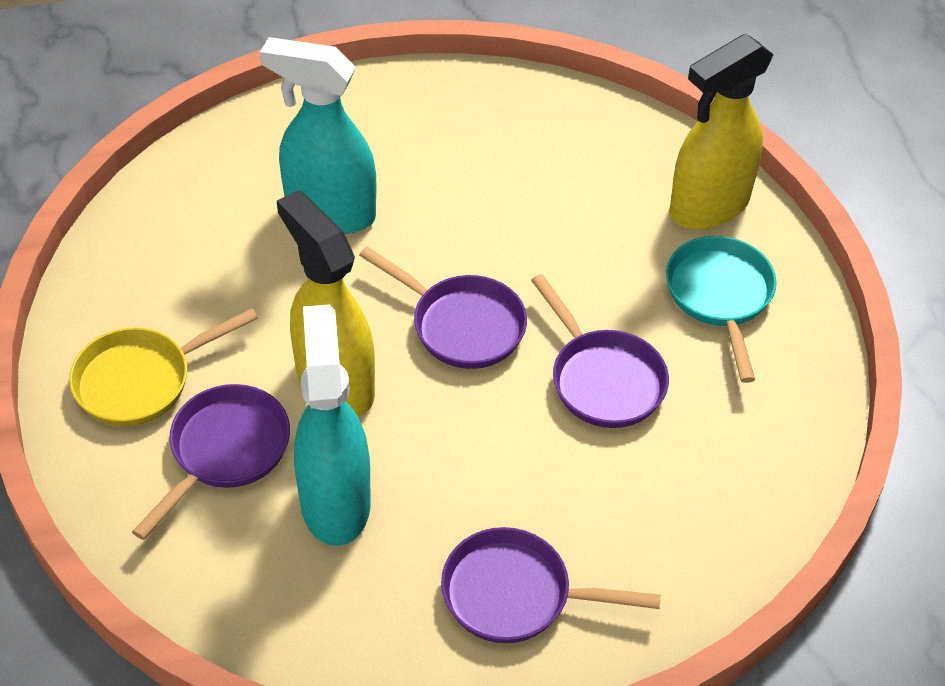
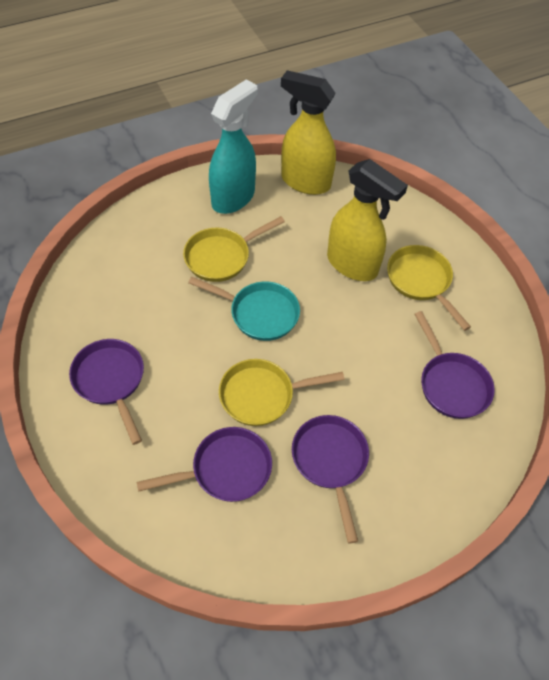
turquoise spray bottle: 2 -> 1
yellow pan: 1 -> 3

